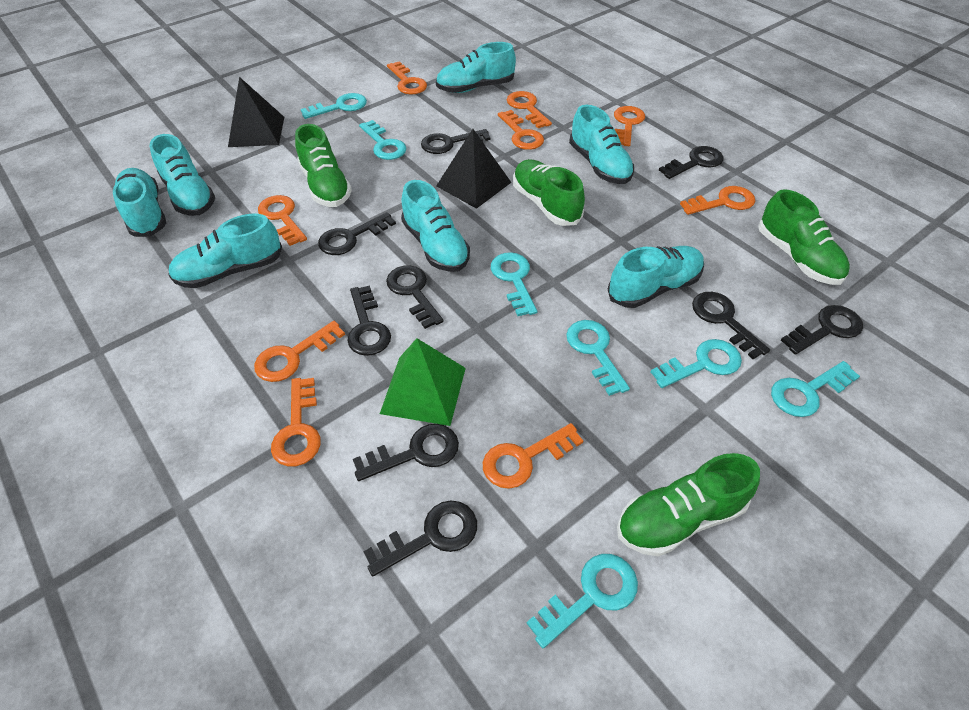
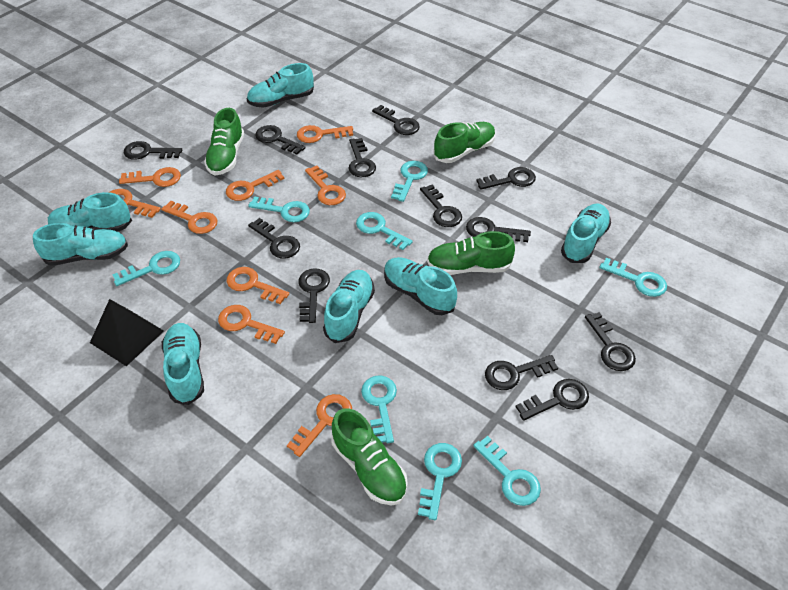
black key: 9 -> 12
black pyramid: 2 -> 1
green pyramid: 1 -> 0
turquoise key: 7 -> 8

